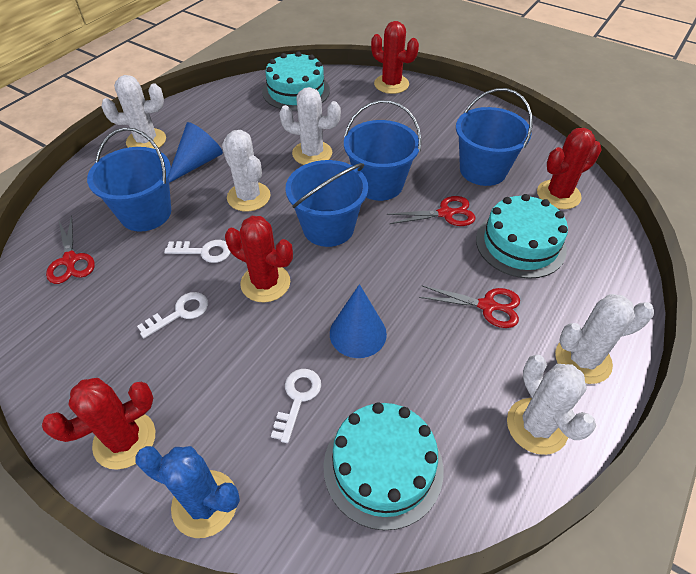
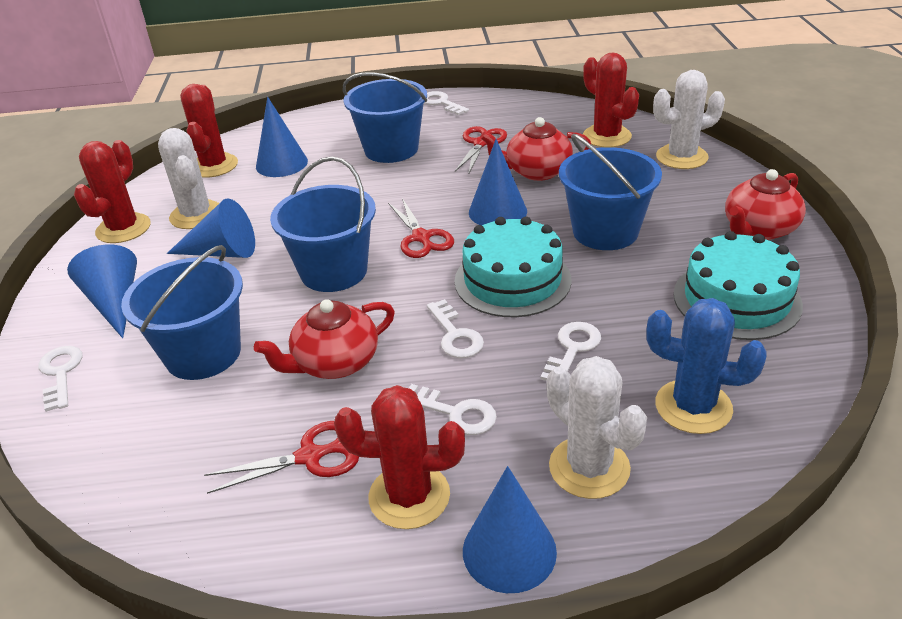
blue cone: 2 -> 5
red teapot: 0 -> 3
turquoise cake: 3 -> 2
white cactus: 5 -> 3
white key: 3 -> 5

